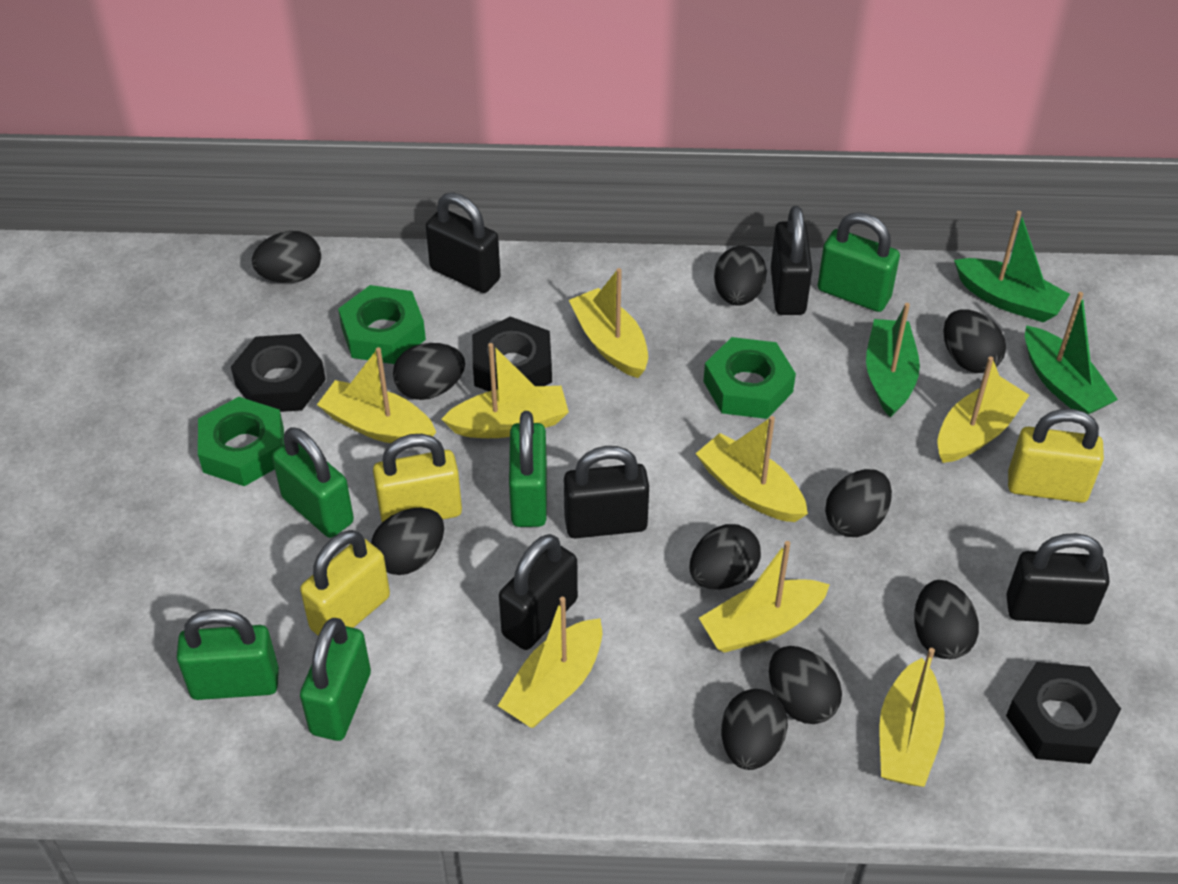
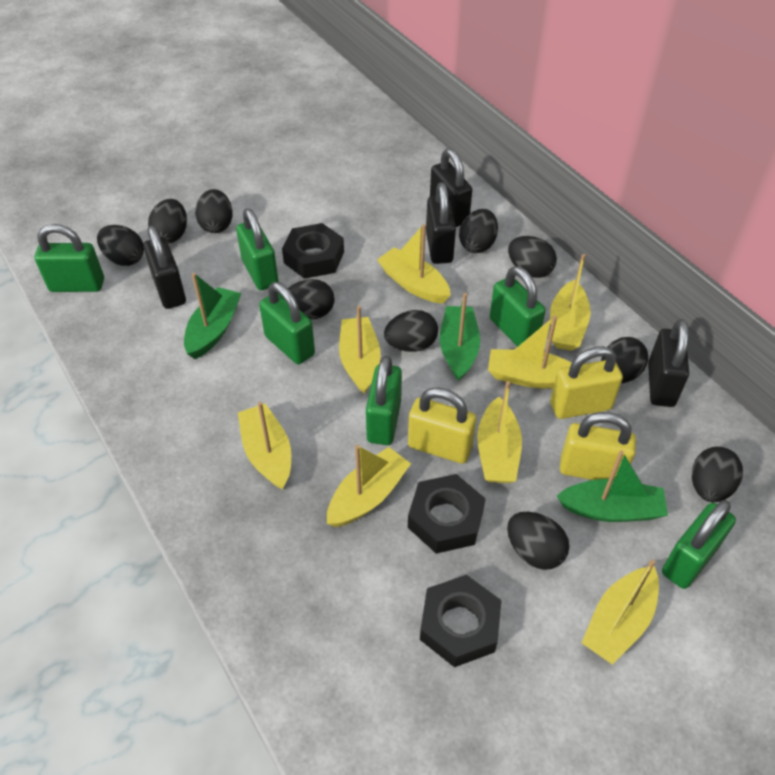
black padlock: 5 -> 4
green nut: 3 -> 0
green padlock: 5 -> 6

